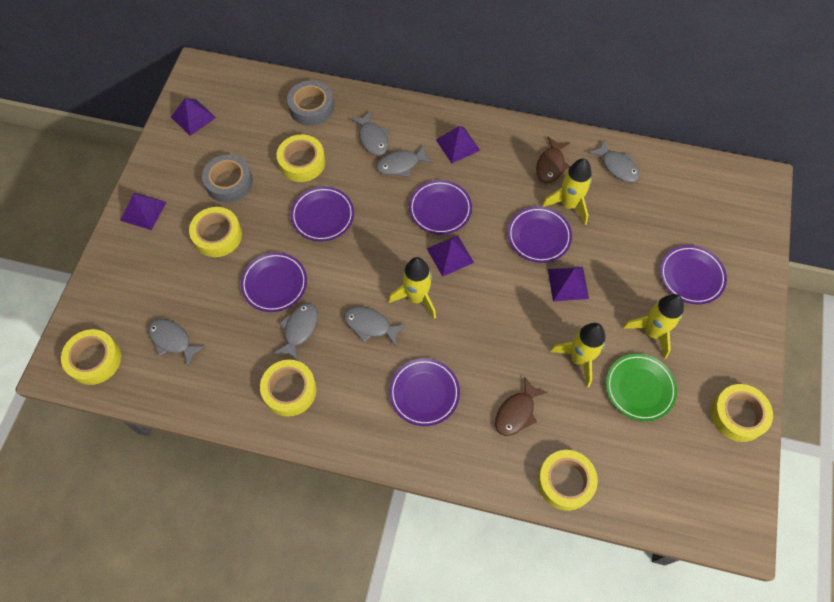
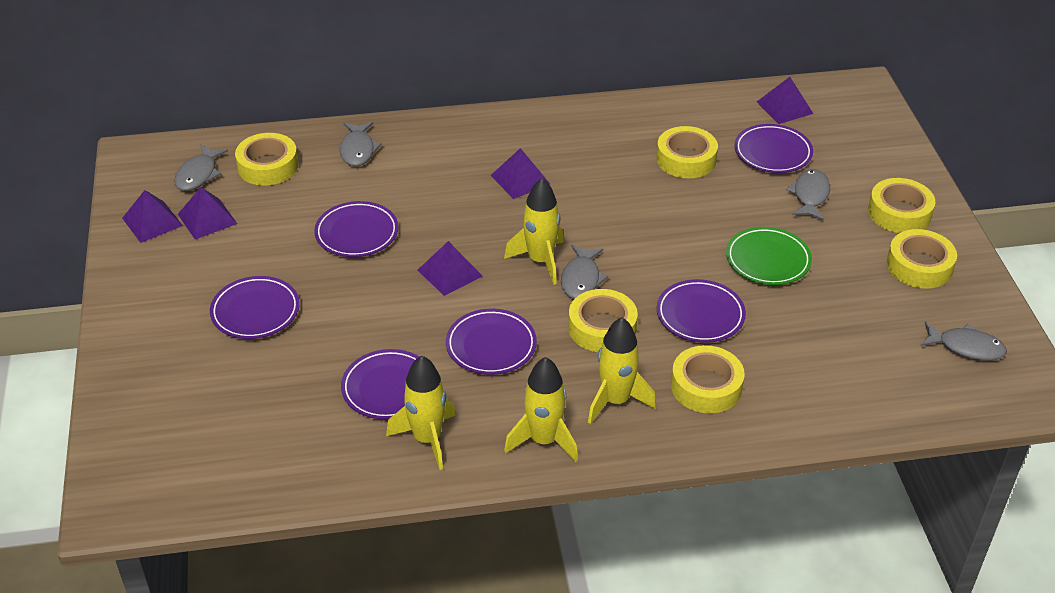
brown fish: 2 -> 0
grey fish: 6 -> 5
grey tape: 2 -> 0

